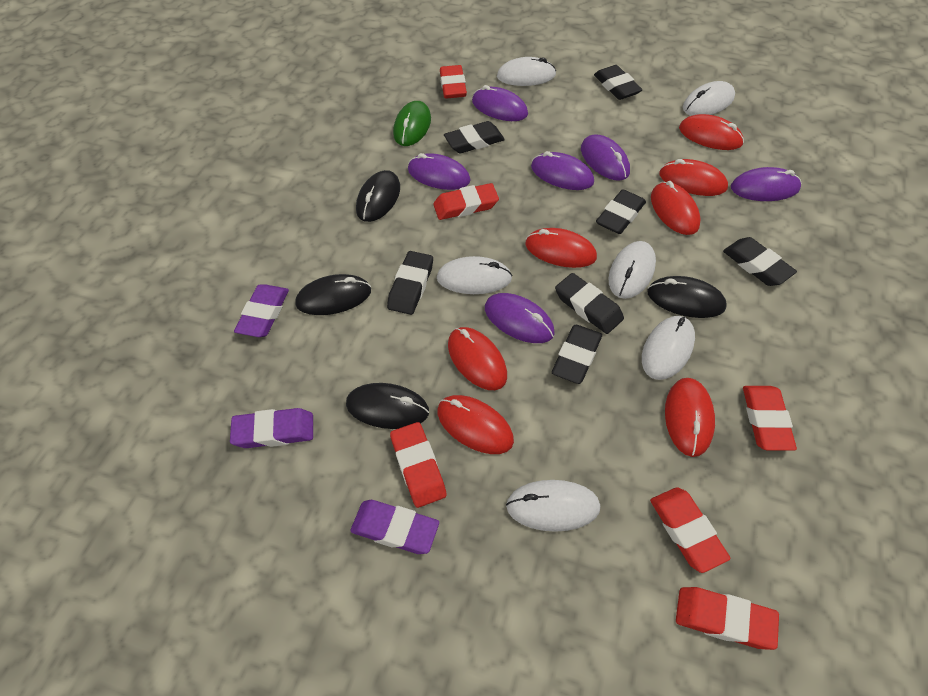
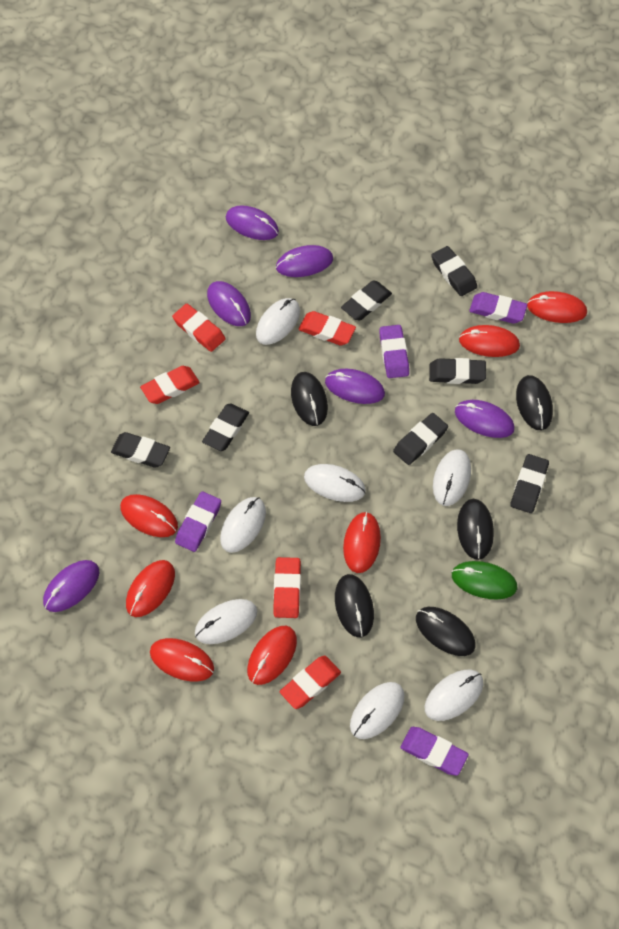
black mouse: 4 -> 5
purple eraser: 3 -> 4
red eraser: 6 -> 5
white mouse: 6 -> 7

